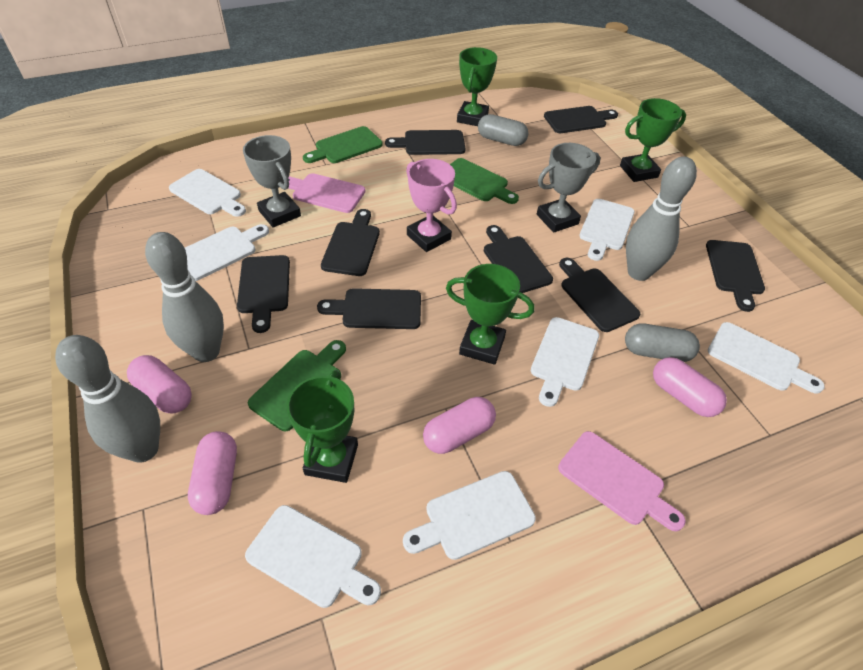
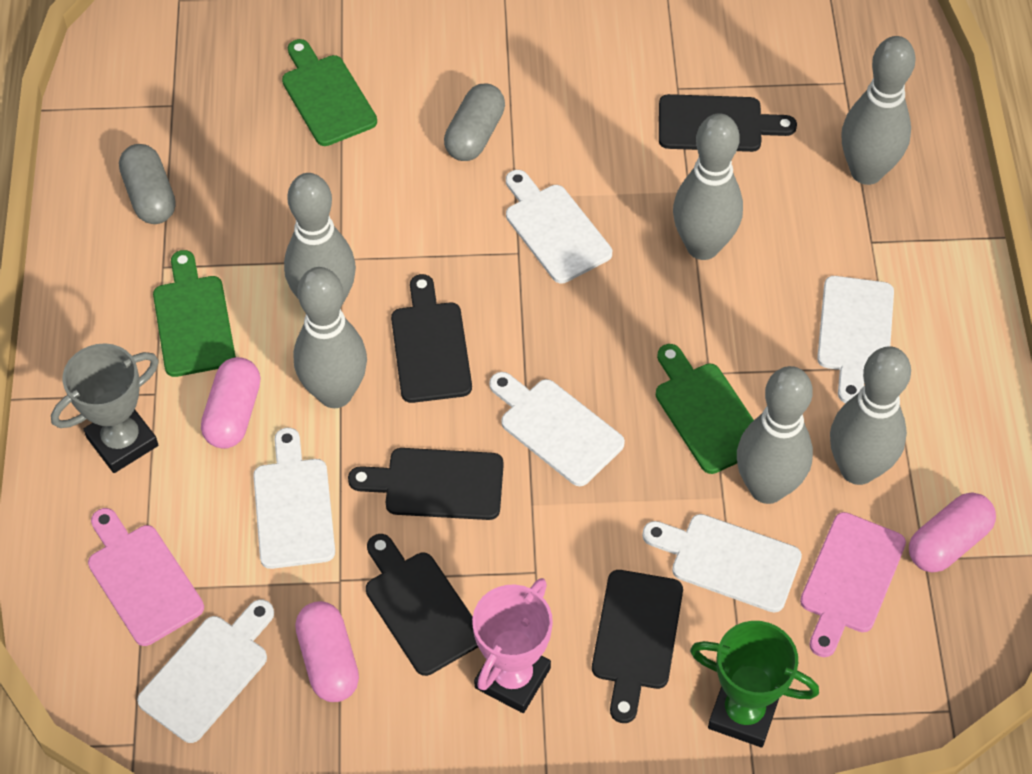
black cutting board: 8 -> 5
green trophy: 4 -> 1
grey bowling pin: 3 -> 6
grey trophy: 2 -> 1
pink capsule: 4 -> 3
white cutting board: 7 -> 6

